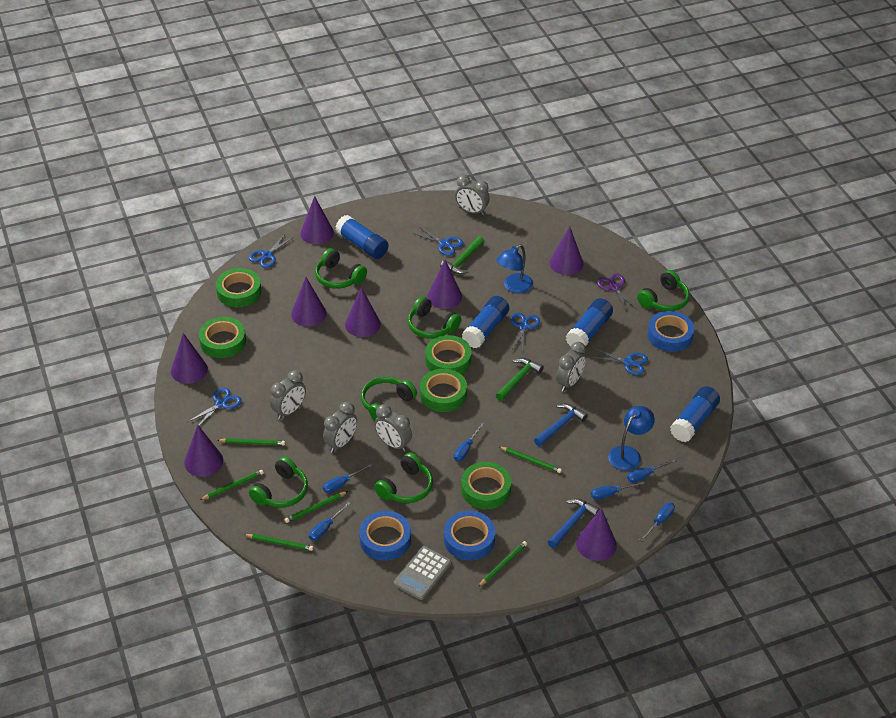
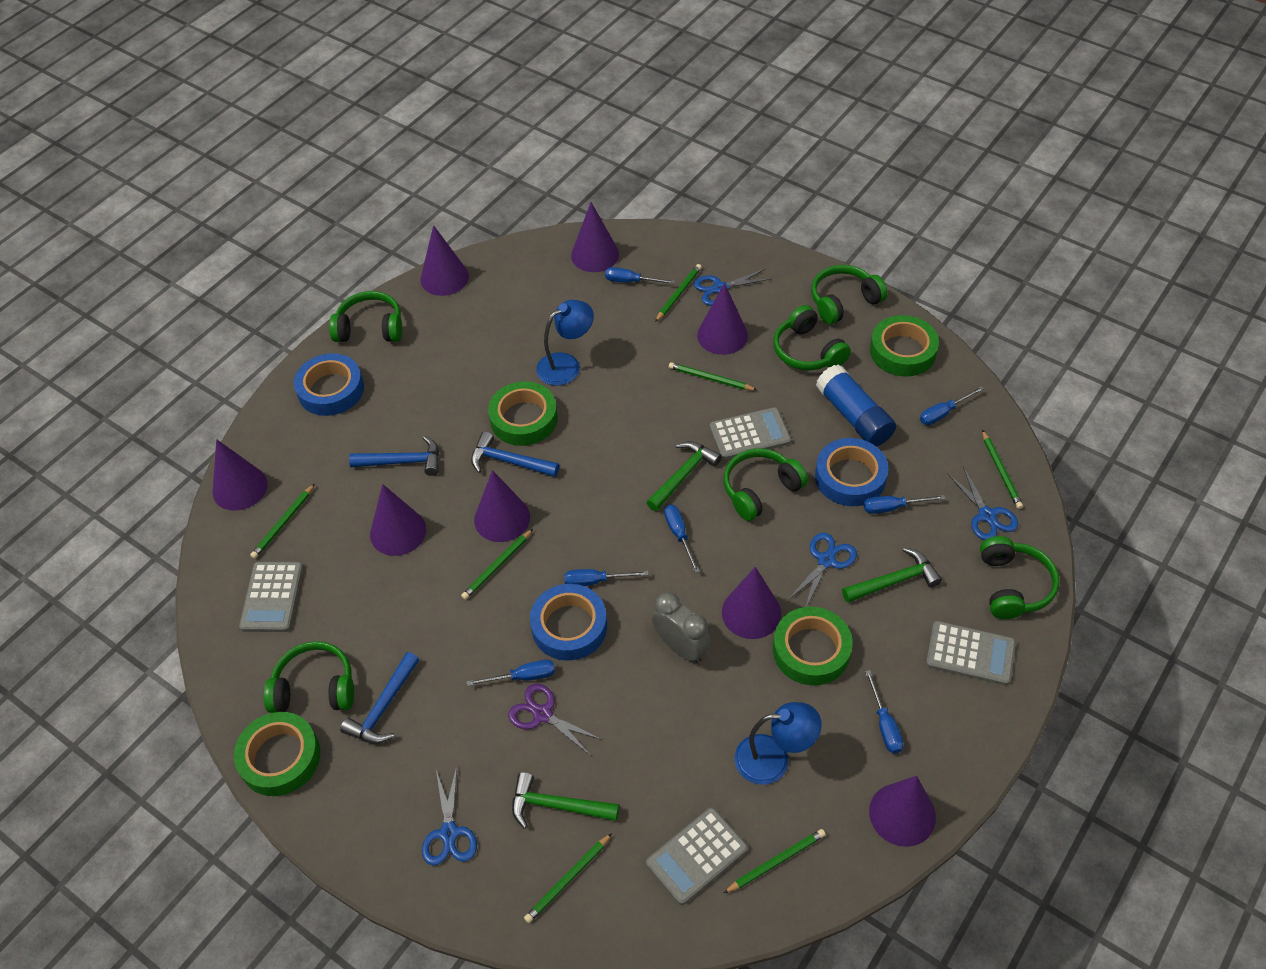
blue glue stick: 4 -> 1
blue hammer: 2 -> 3
blue scissors: 5 -> 4
blue screwdriver: 6 -> 7
green hammer: 2 -> 3
green pencil: 6 -> 7
green tape: 5 -> 4
grey calculator: 1 -> 4
grey clock: 5 -> 1

